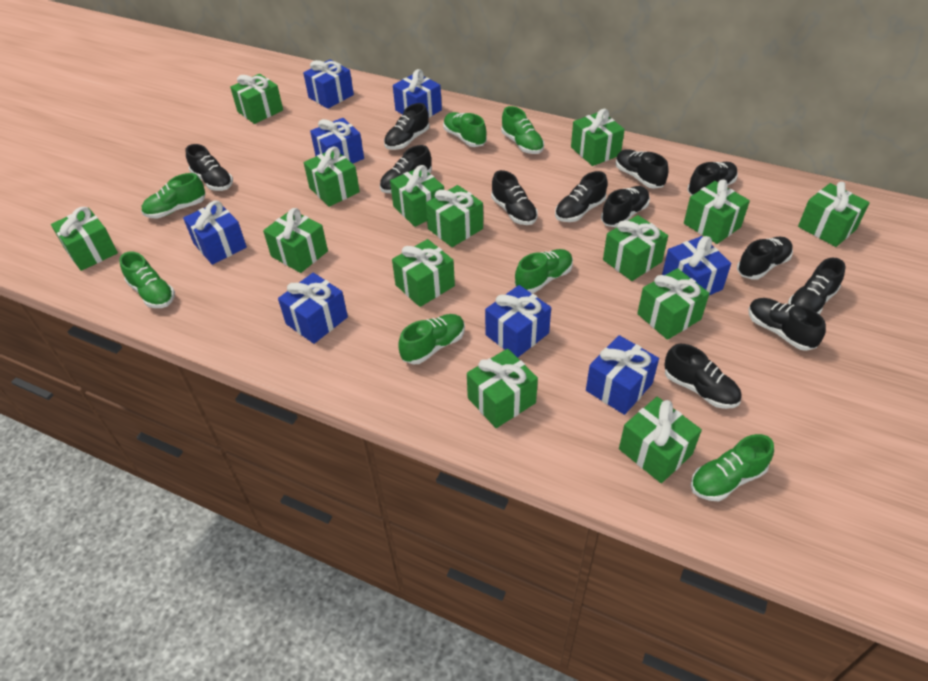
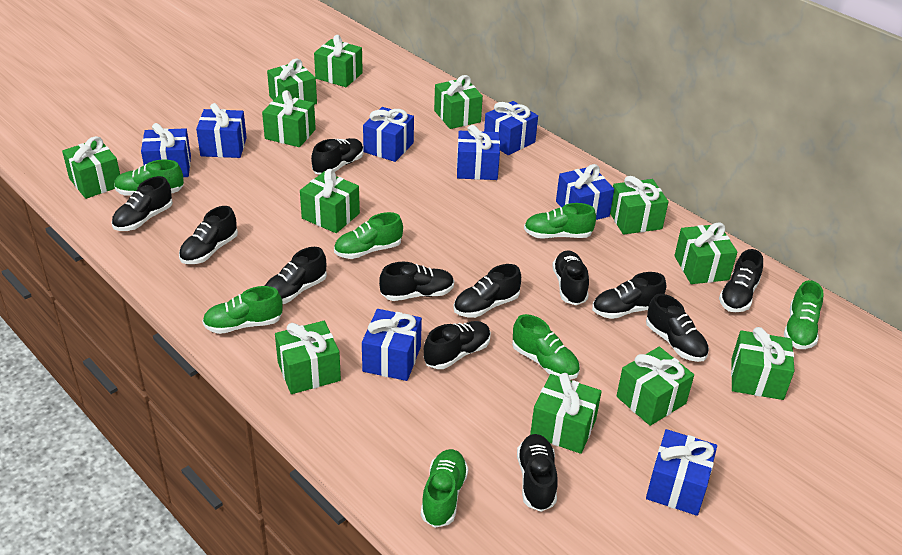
green gift: 14 -> 12

